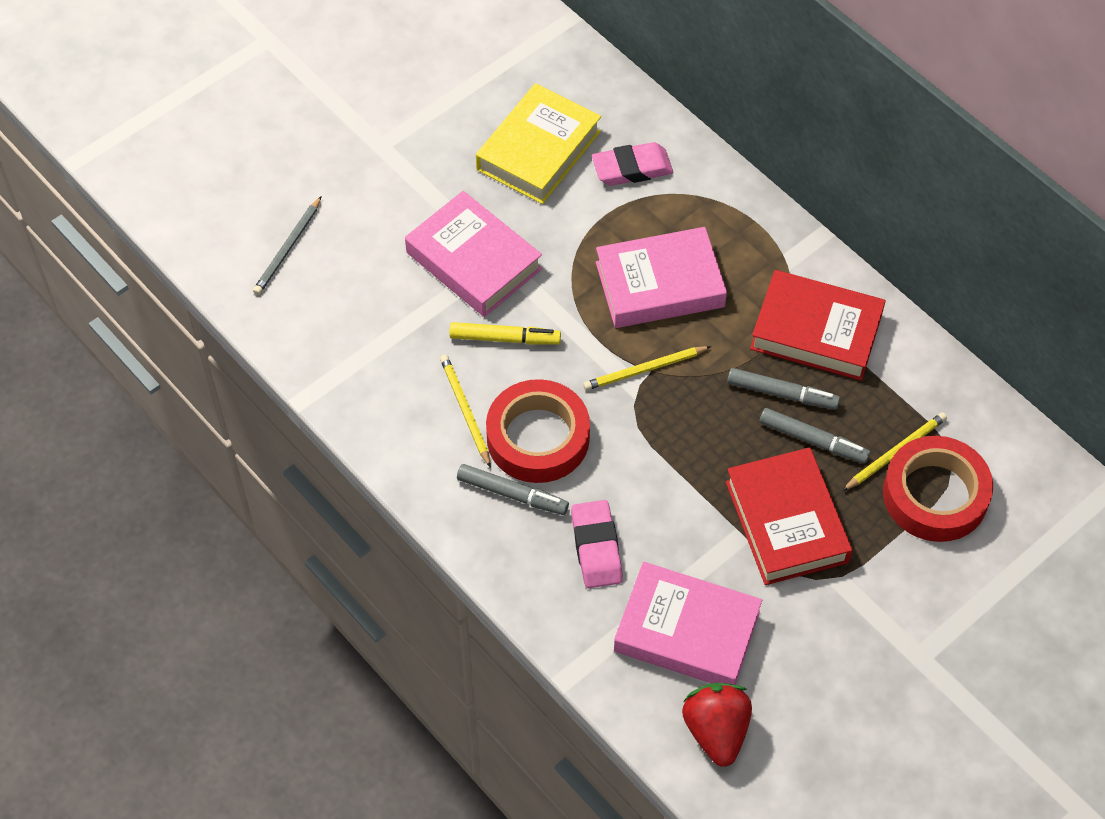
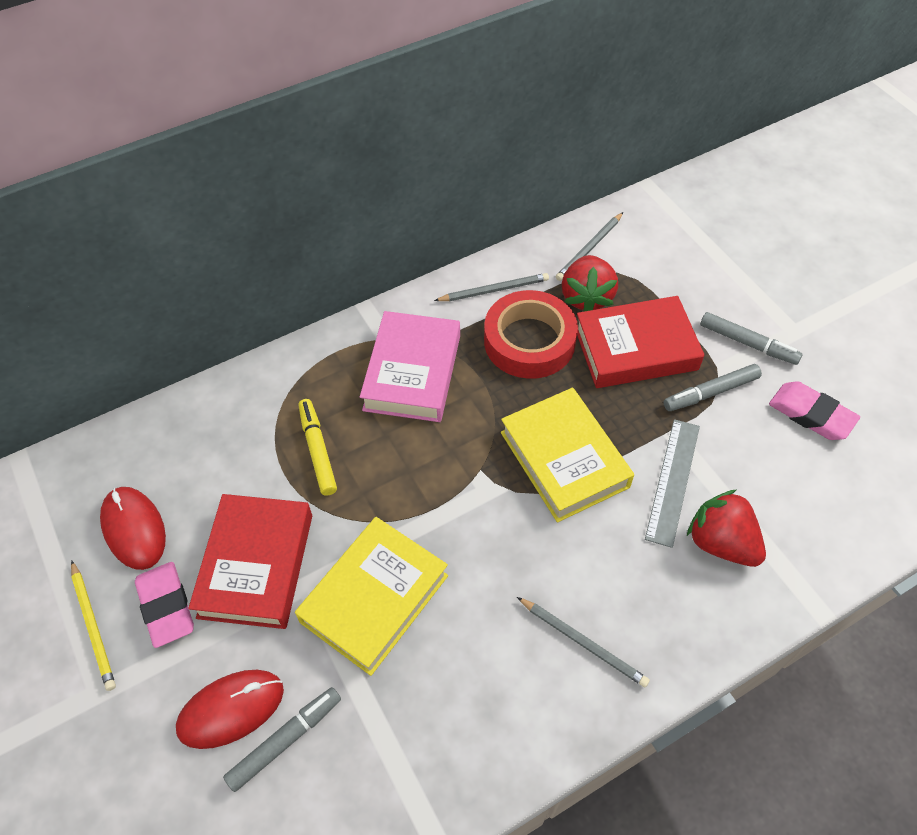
grey pencil: 1 -> 3
grey ruler: 0 -> 1
pink book: 3 -> 1
red mouse: 0 -> 2
red strawberry: 1 -> 2
red tape: 2 -> 1
yellow book: 1 -> 2
yellow pencil: 3 -> 1

